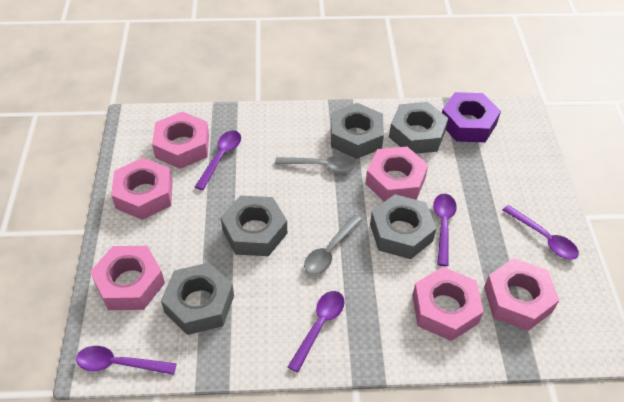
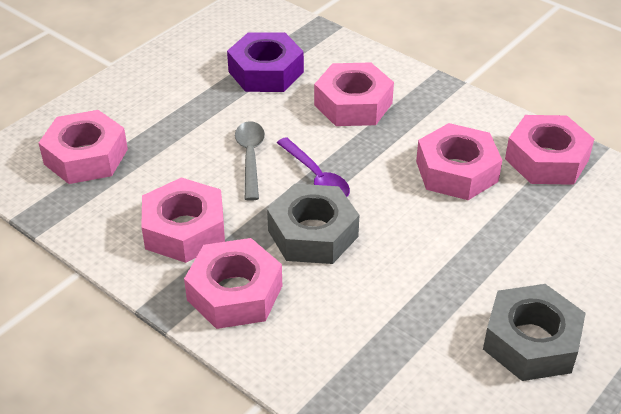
grey nut: 5 -> 2
grey spoon: 2 -> 1
purple spoon: 5 -> 1

